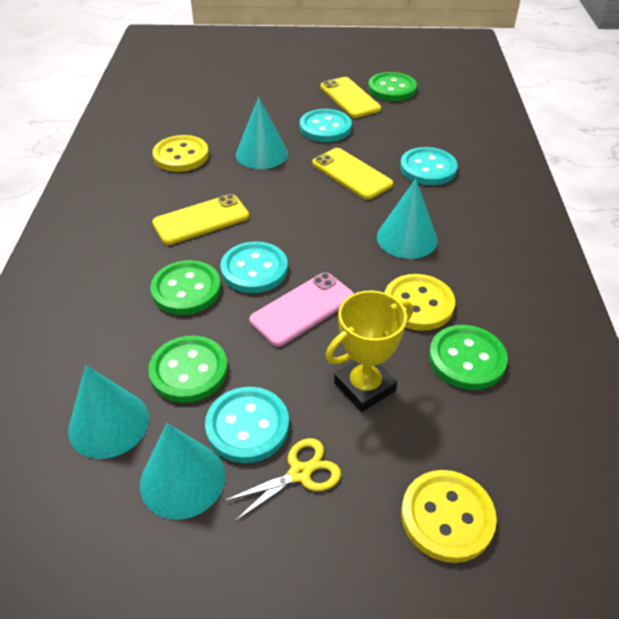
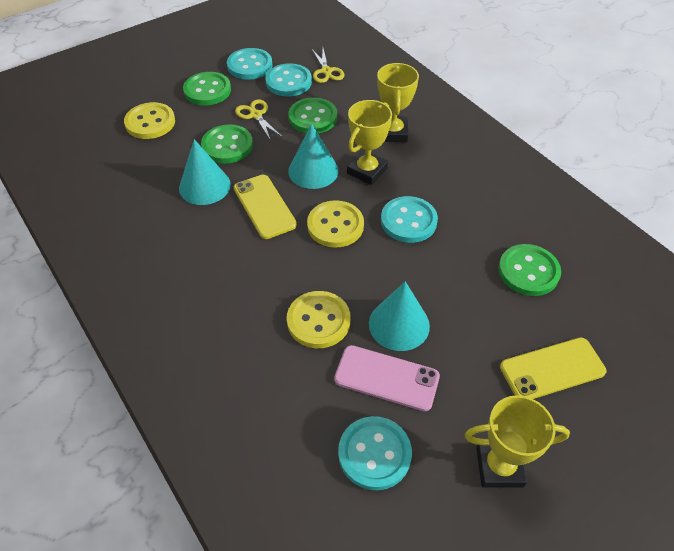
turquoise cone: 4 -> 3
yellow phone: 3 -> 2
yellow scissors: 1 -> 2
yellow trophy: 1 -> 3

